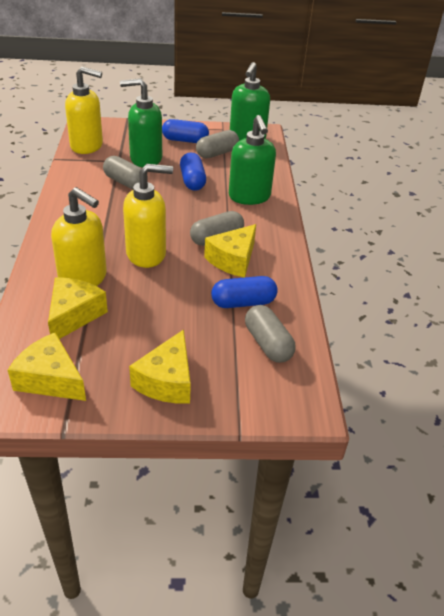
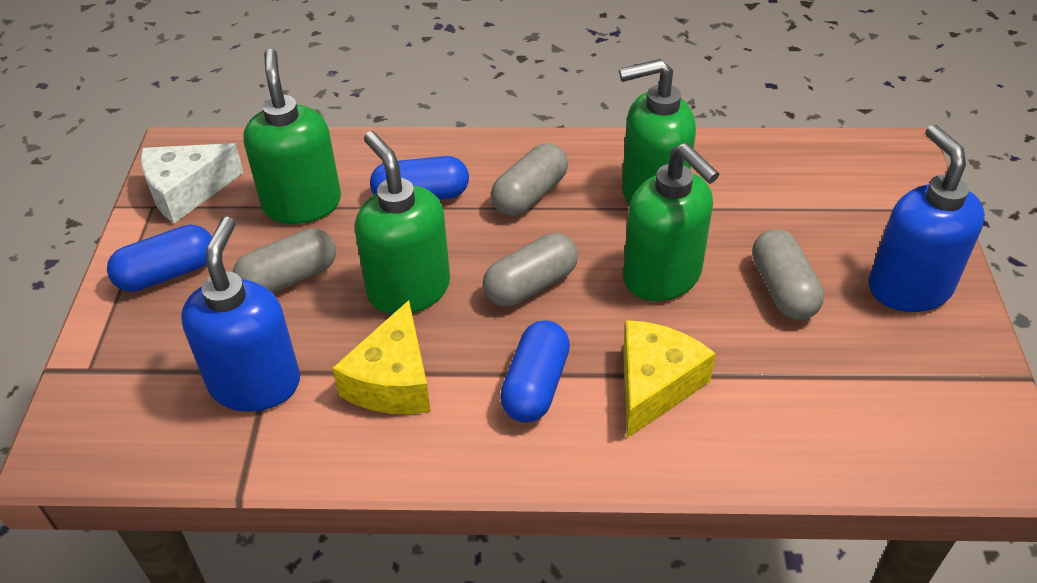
blue soap dispenser: 0 -> 2
green soap dispenser: 3 -> 4
white cheese: 0 -> 1
yellow cheese: 4 -> 2
yellow soap dispenser: 3 -> 0

